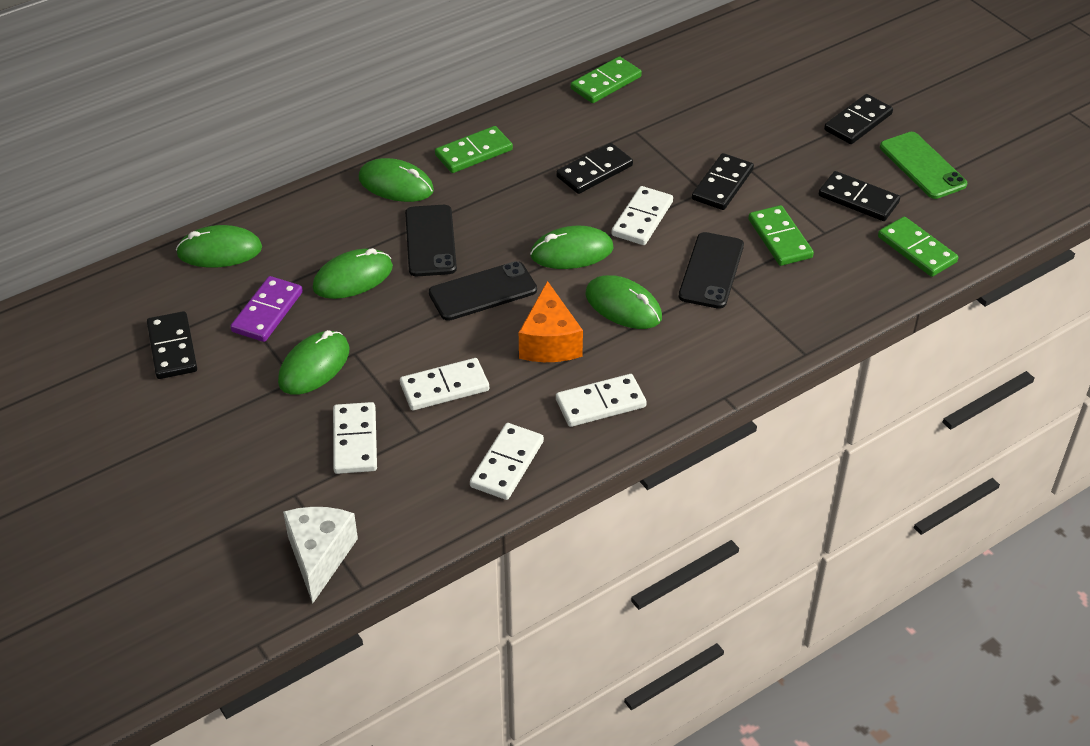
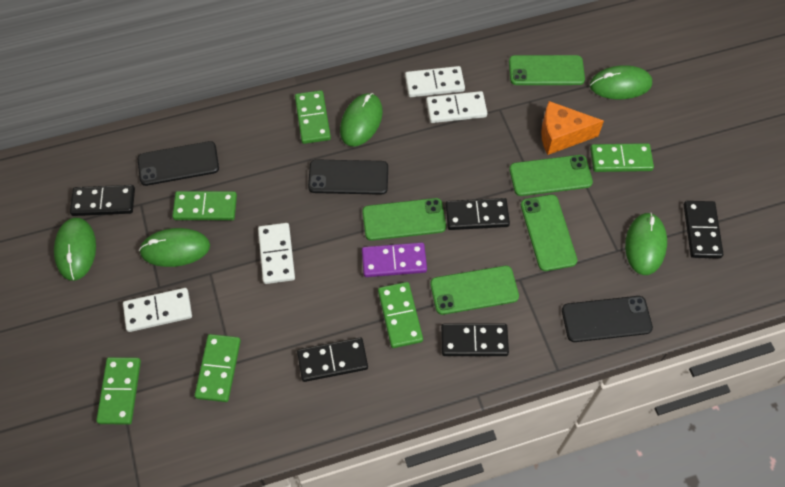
green domino: 4 -> 6
green mouse: 6 -> 5
green phone: 1 -> 5
white cheese: 1 -> 0
white domino: 5 -> 4

